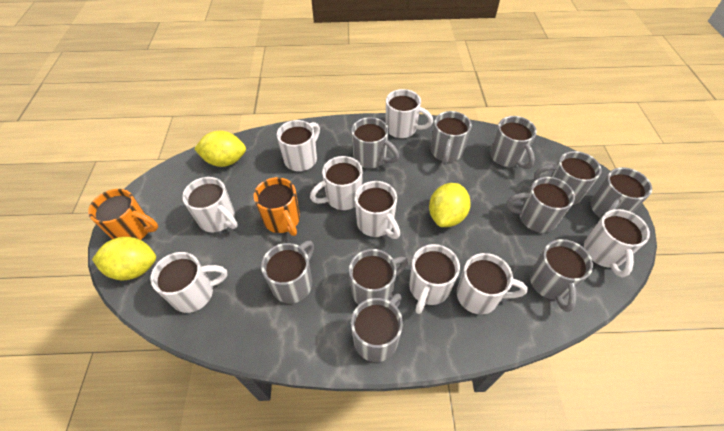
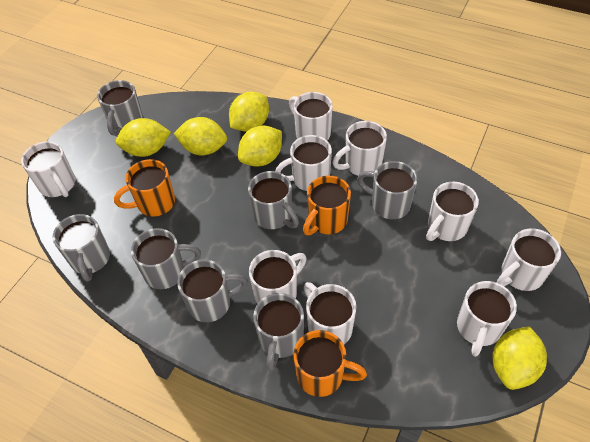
grey mug: 10 -> 7
orange mug: 2 -> 3
yellow lemon: 3 -> 5

